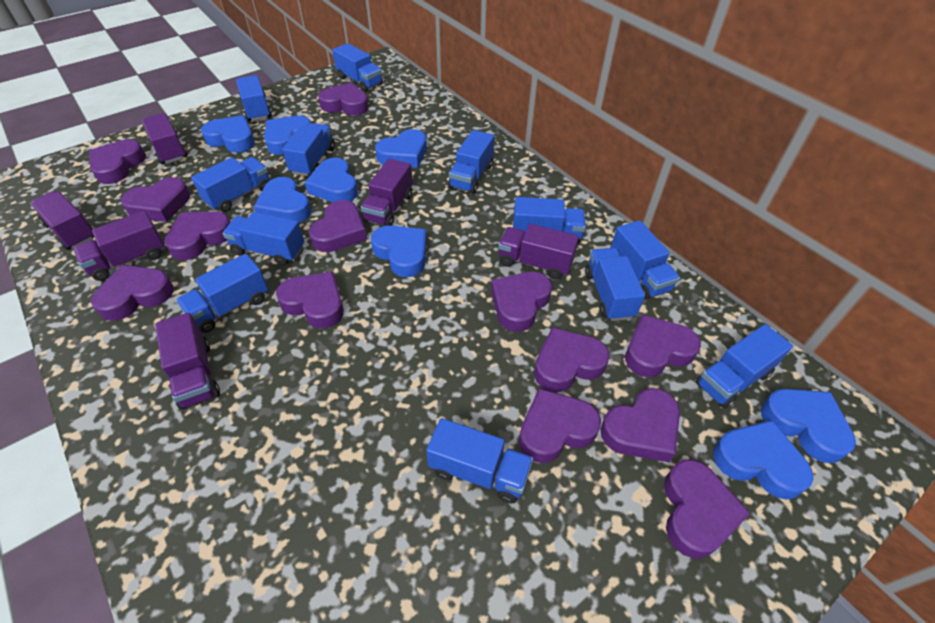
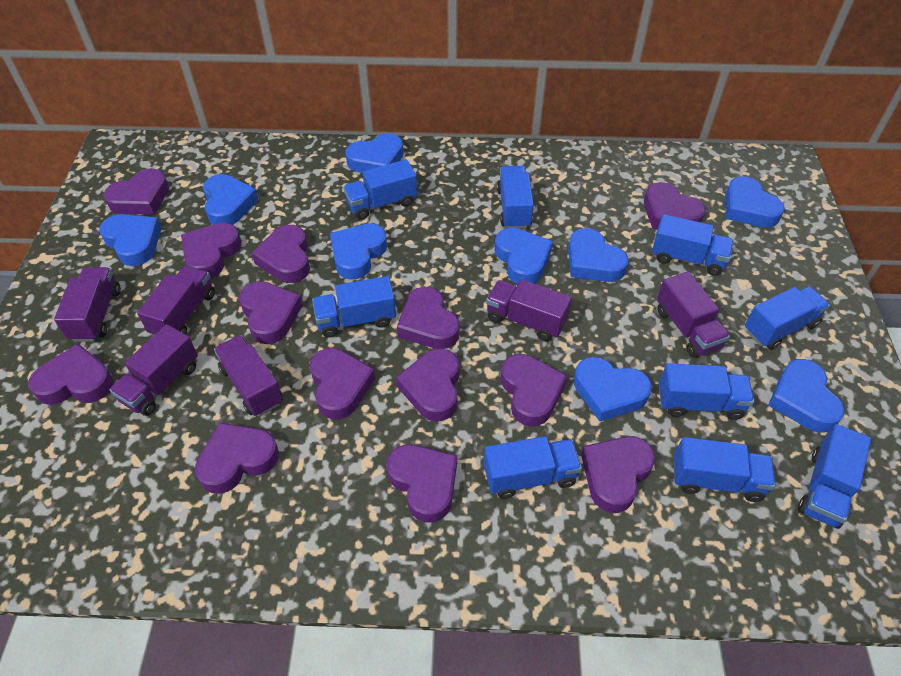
blue heart: 8 -> 9
blue truck: 12 -> 9

